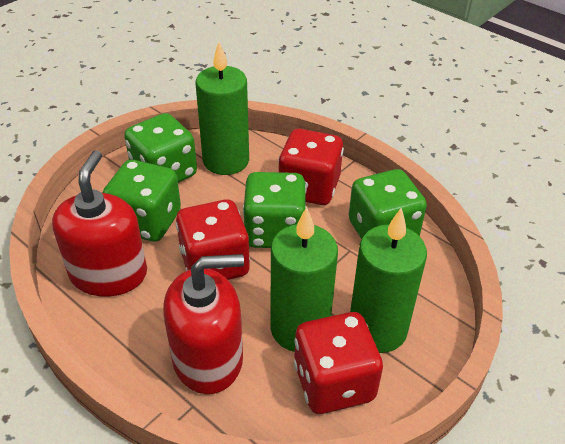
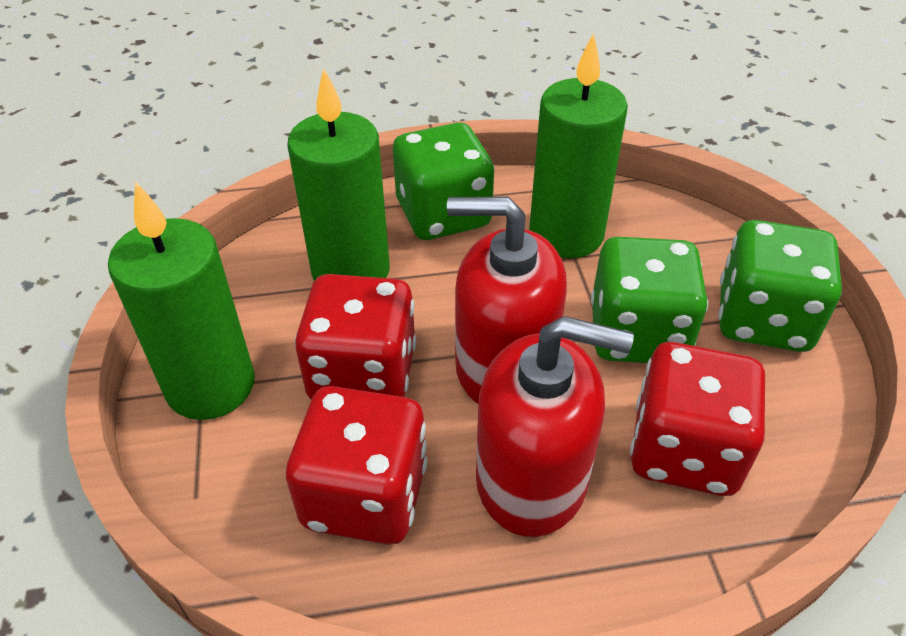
green dice: 4 -> 3

